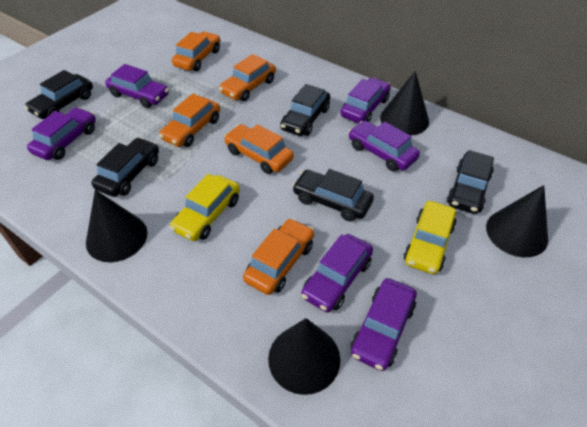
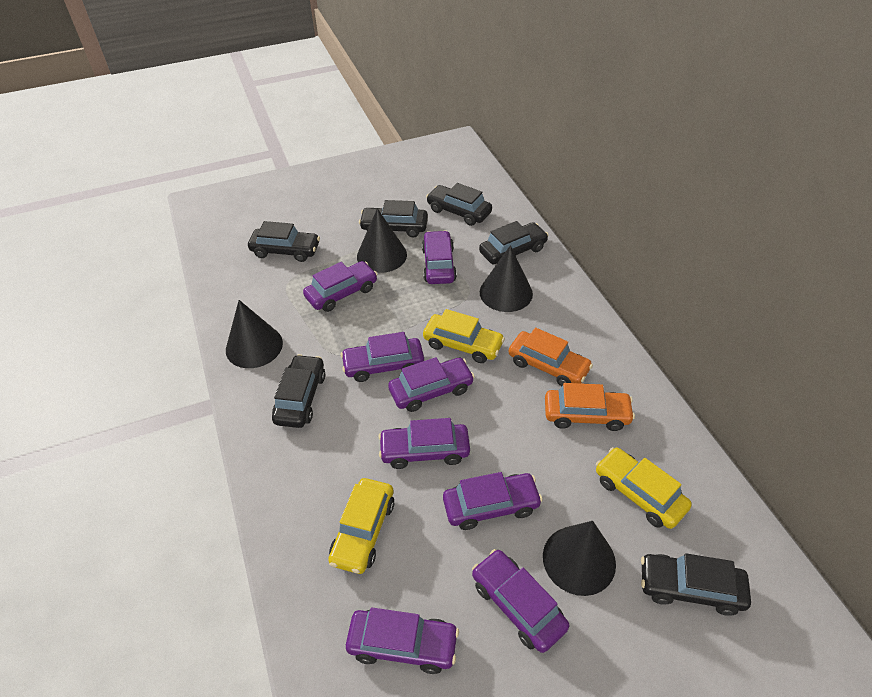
black car: 5 -> 6
orange car: 5 -> 2
purple car: 6 -> 8
yellow car: 2 -> 3

